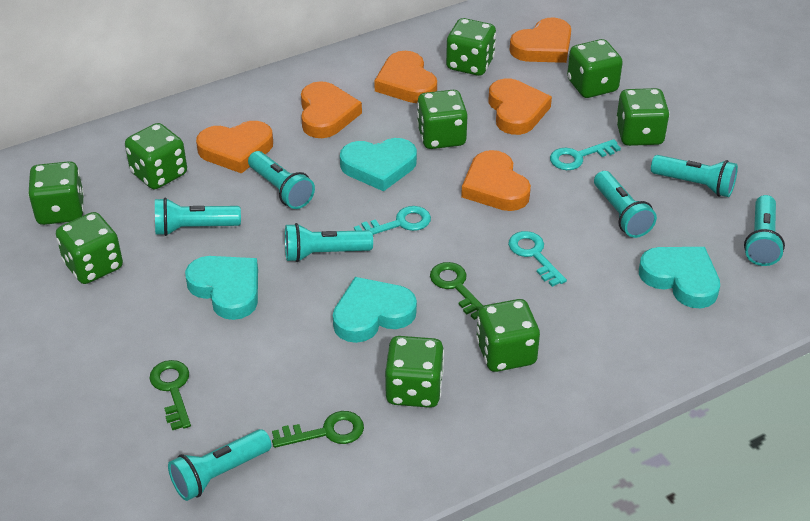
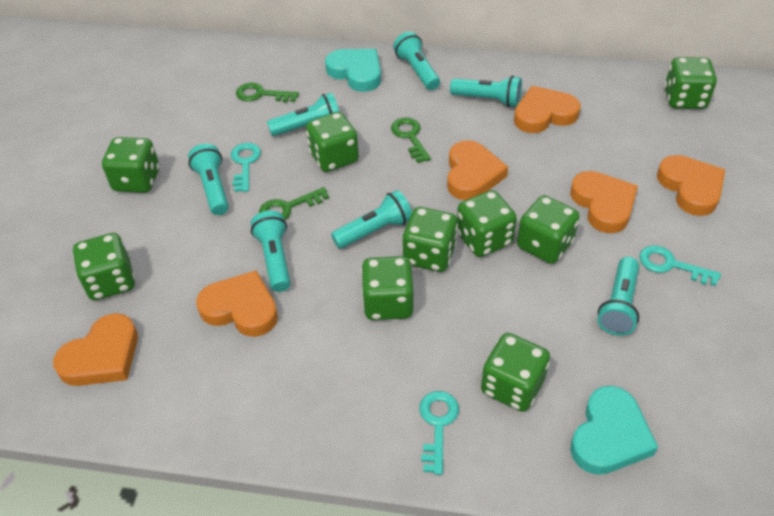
turquoise heart: 4 -> 2

